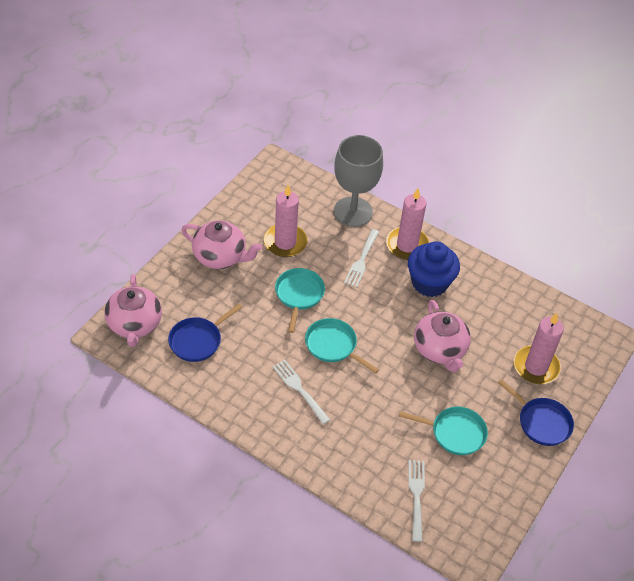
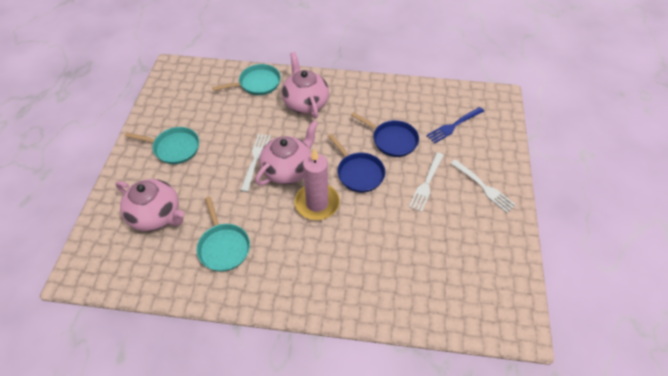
blue cupcake: 1 -> 0
blue fork: 0 -> 1
grey goblet: 1 -> 0
pink candle: 3 -> 1

